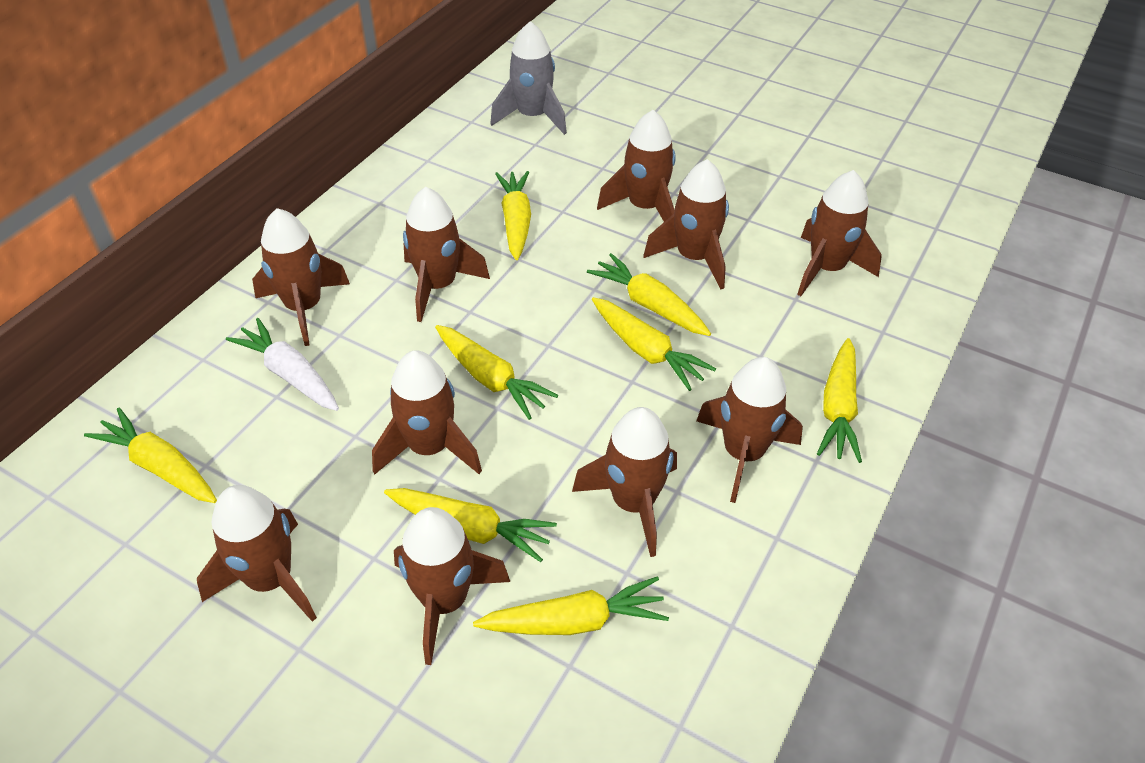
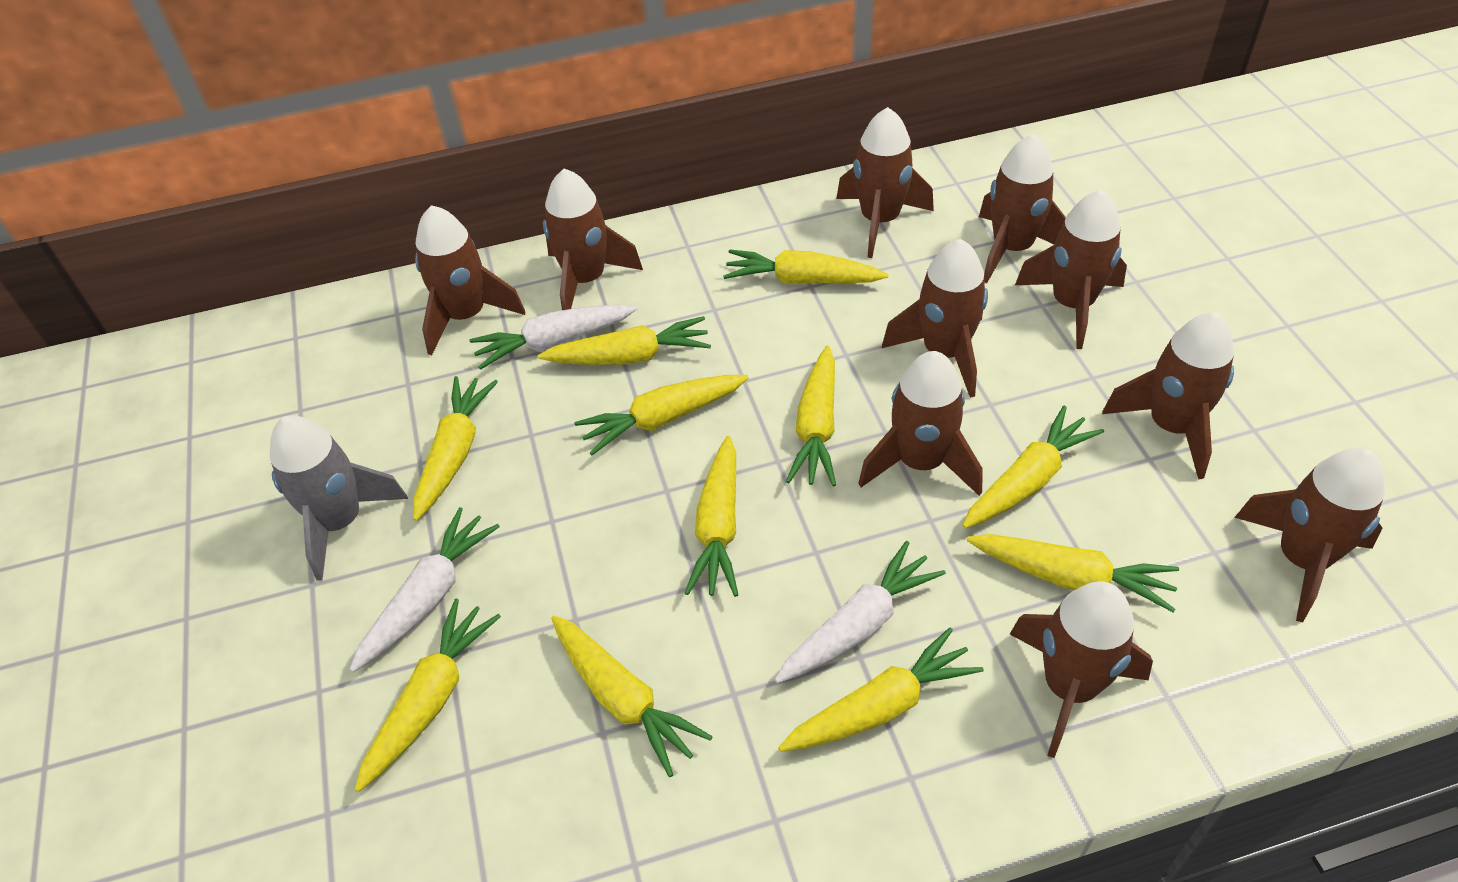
white carrot: 1 -> 3
yellow carrot: 8 -> 11

